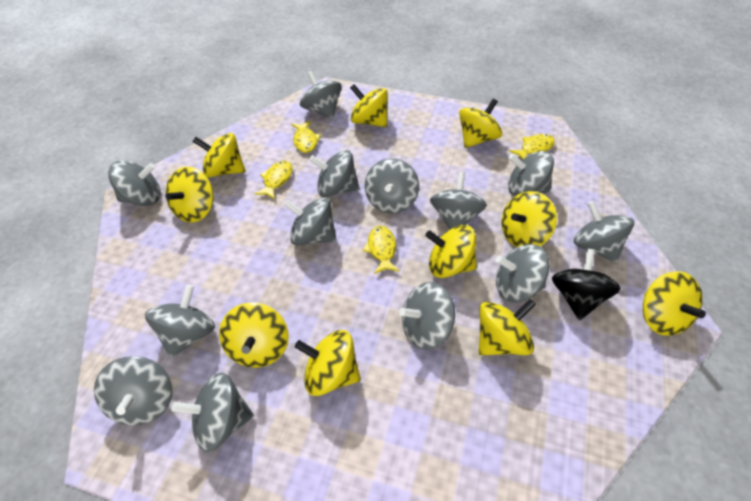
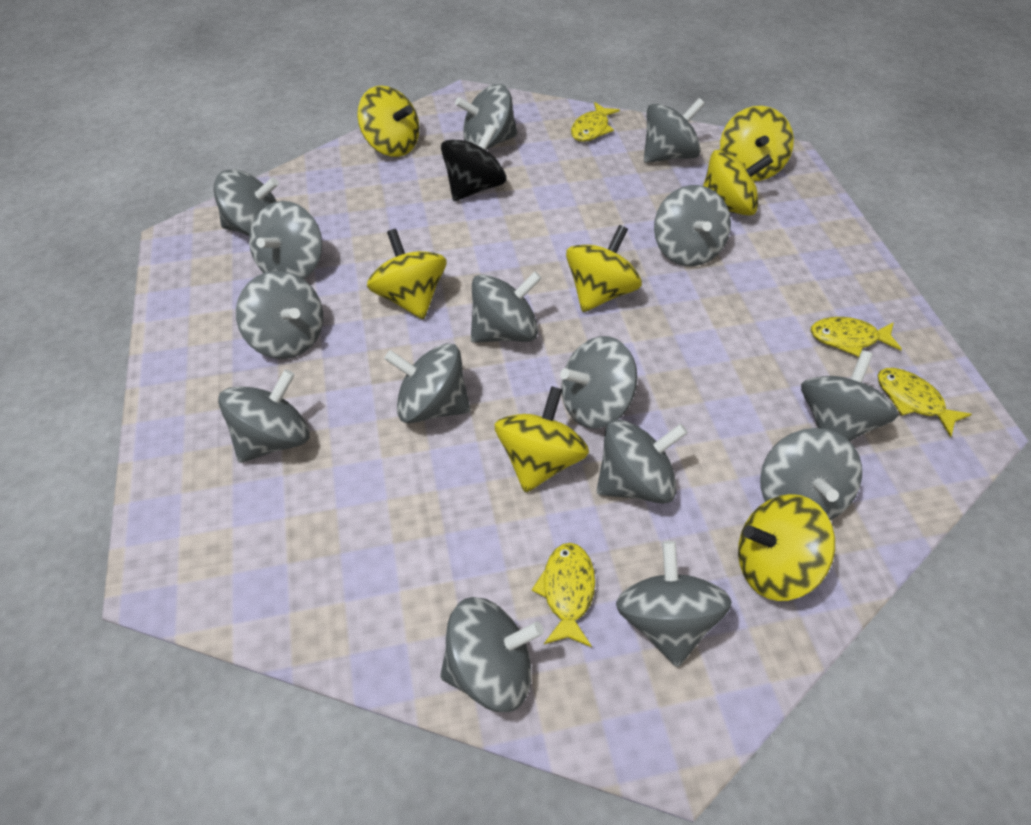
grey spinning top: 13 -> 15
yellow spinning top: 10 -> 7

